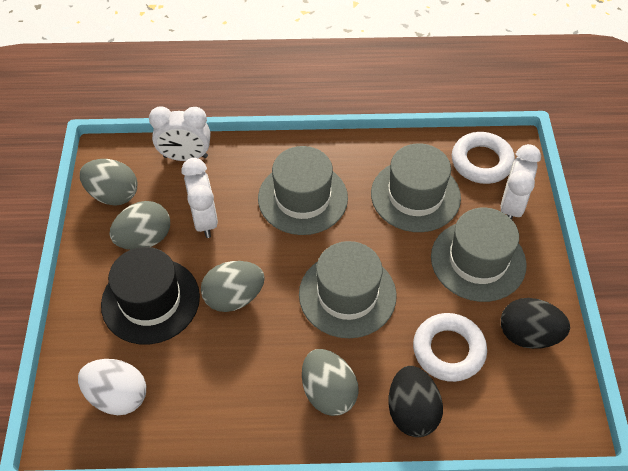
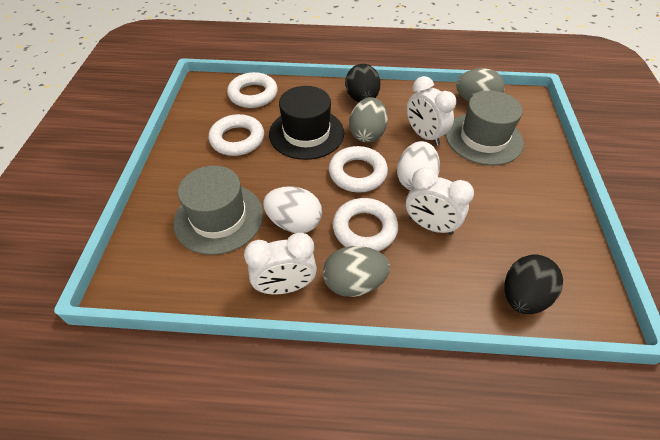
grey egg: 4 -> 3
grey hat: 4 -> 2
white egg: 1 -> 2
white ring: 2 -> 4

